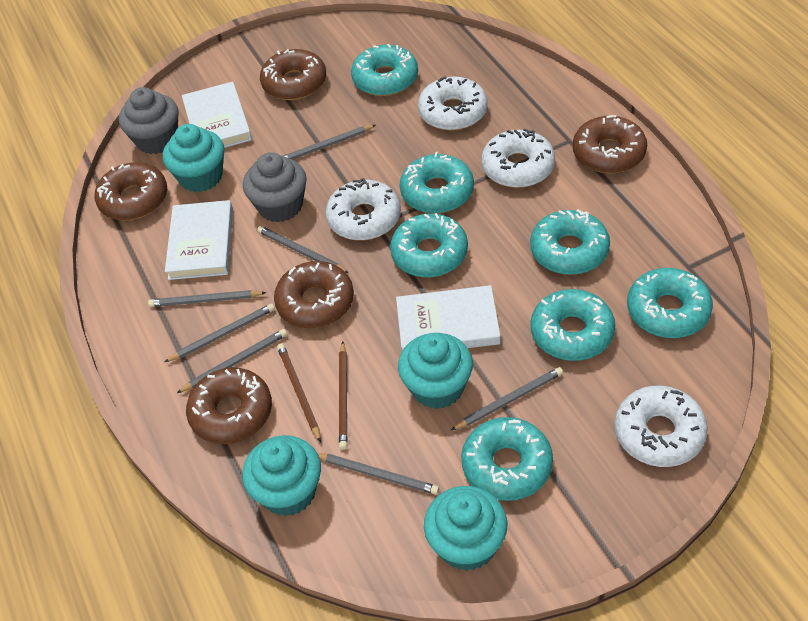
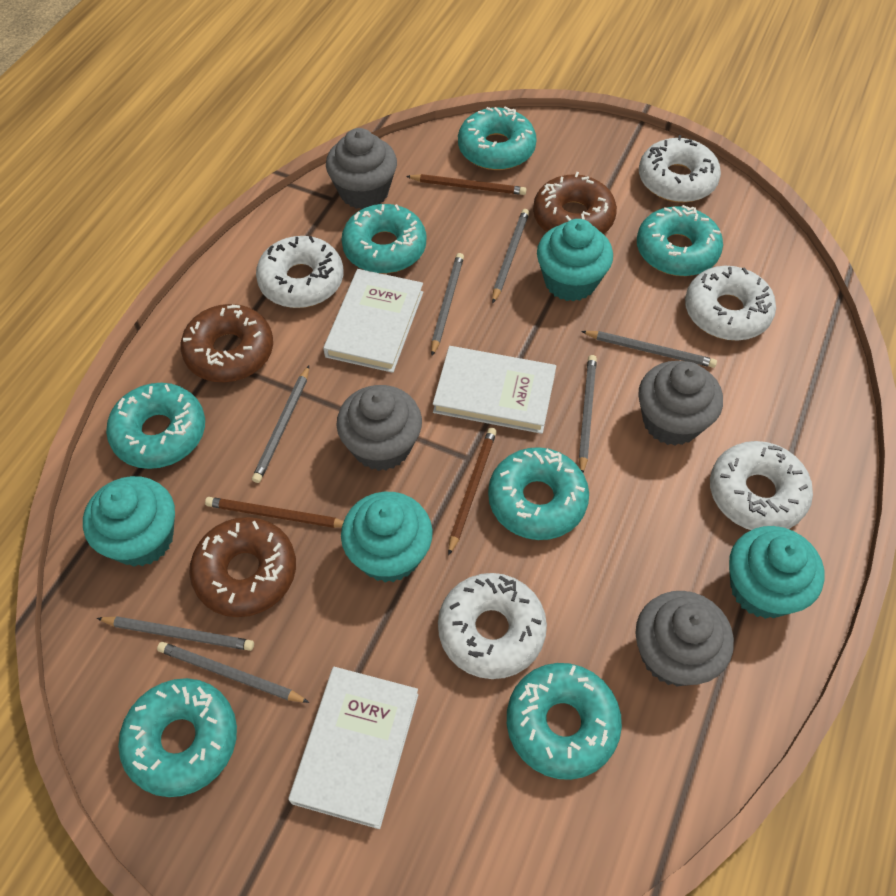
brown donut: 5 -> 3
brown pencil: 2 -> 3
grey cupcake: 2 -> 4
white donut: 4 -> 5

